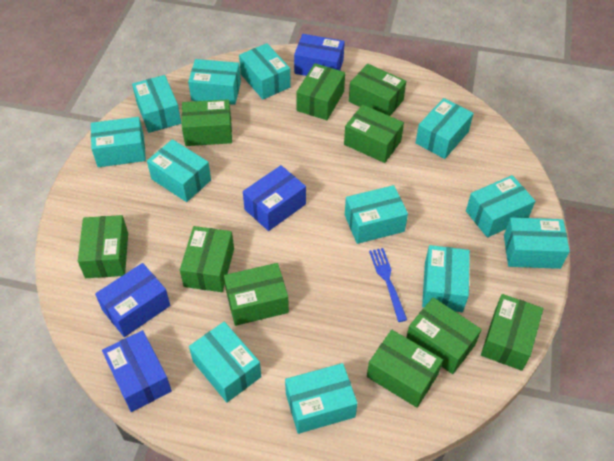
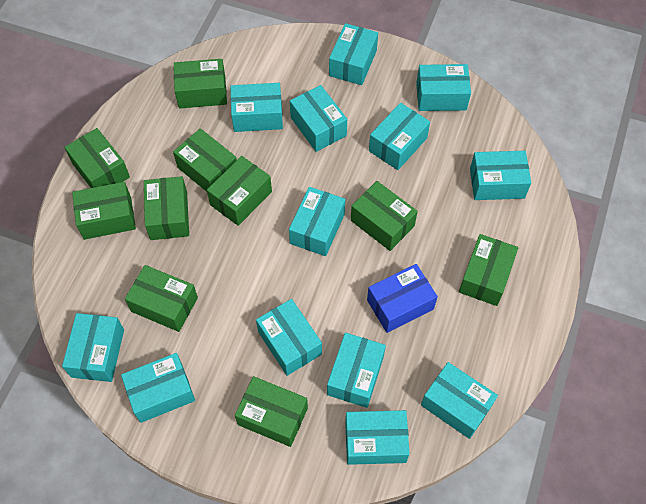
blue box: 4 -> 1
blue fork: 1 -> 0
turquoise box: 12 -> 13

